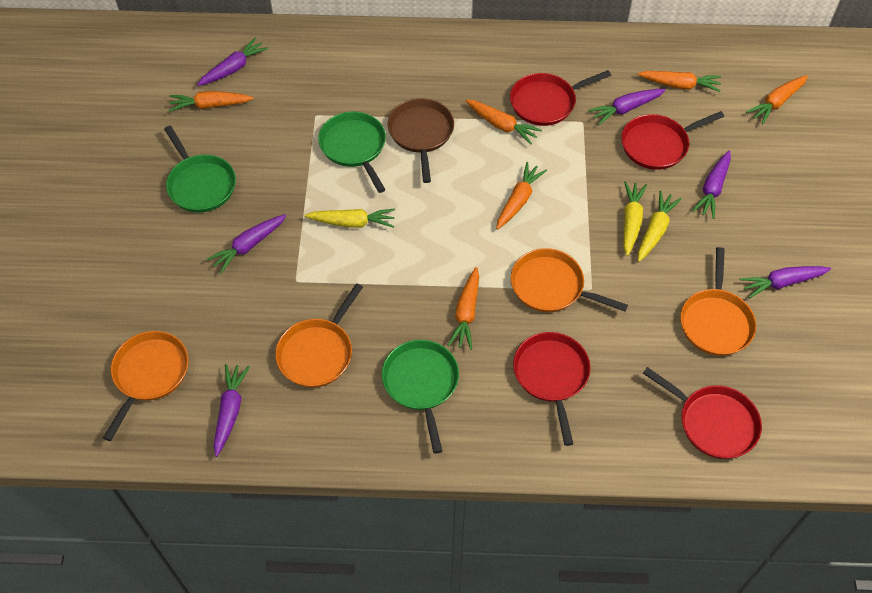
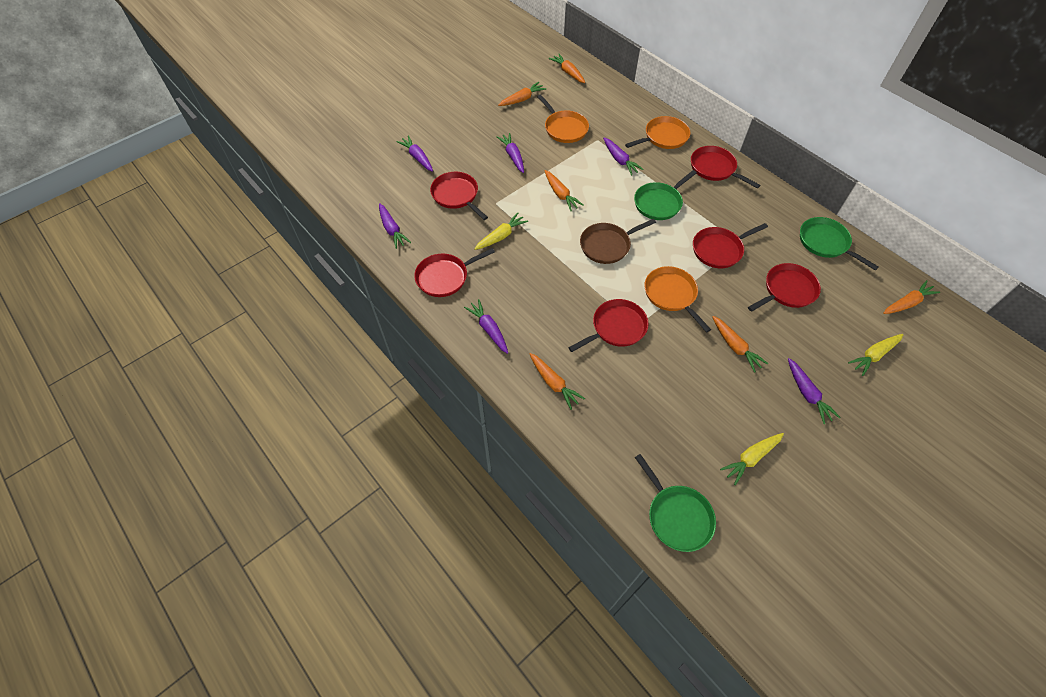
orange pan: 4 -> 3
red pan: 4 -> 6

